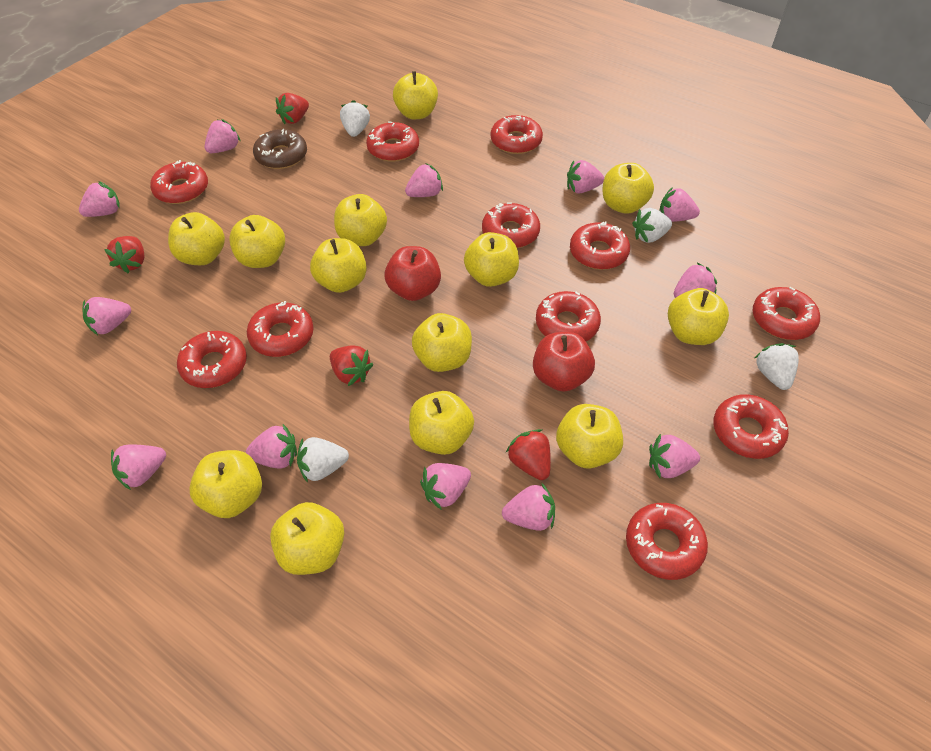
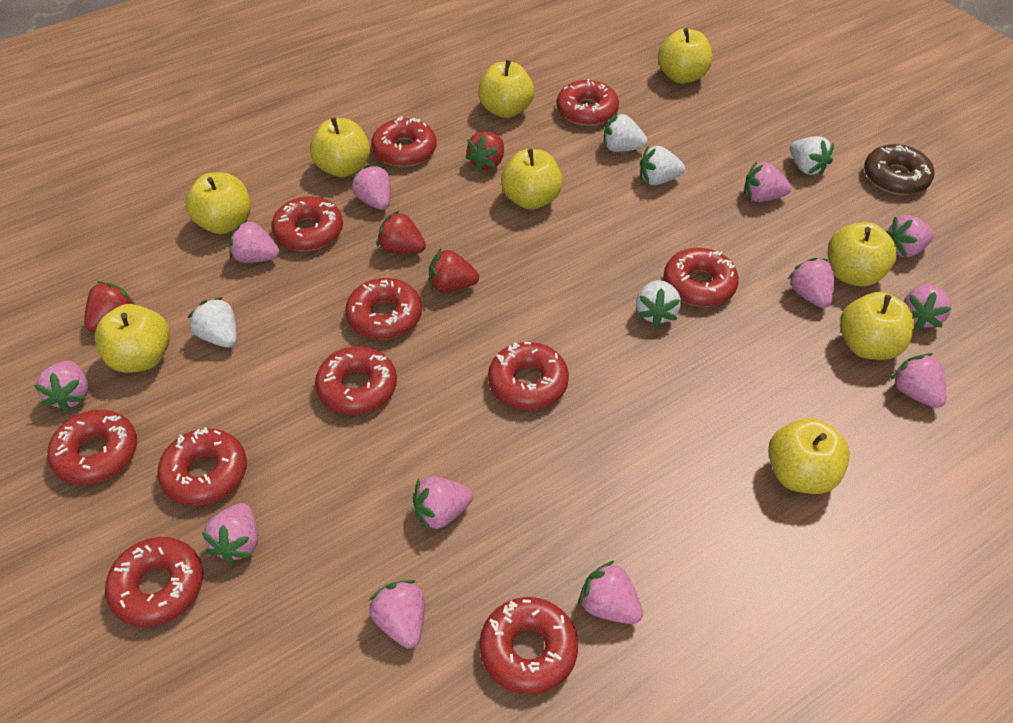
red apple: 2 -> 0
white strawberry: 4 -> 5
yellow apple: 13 -> 9

